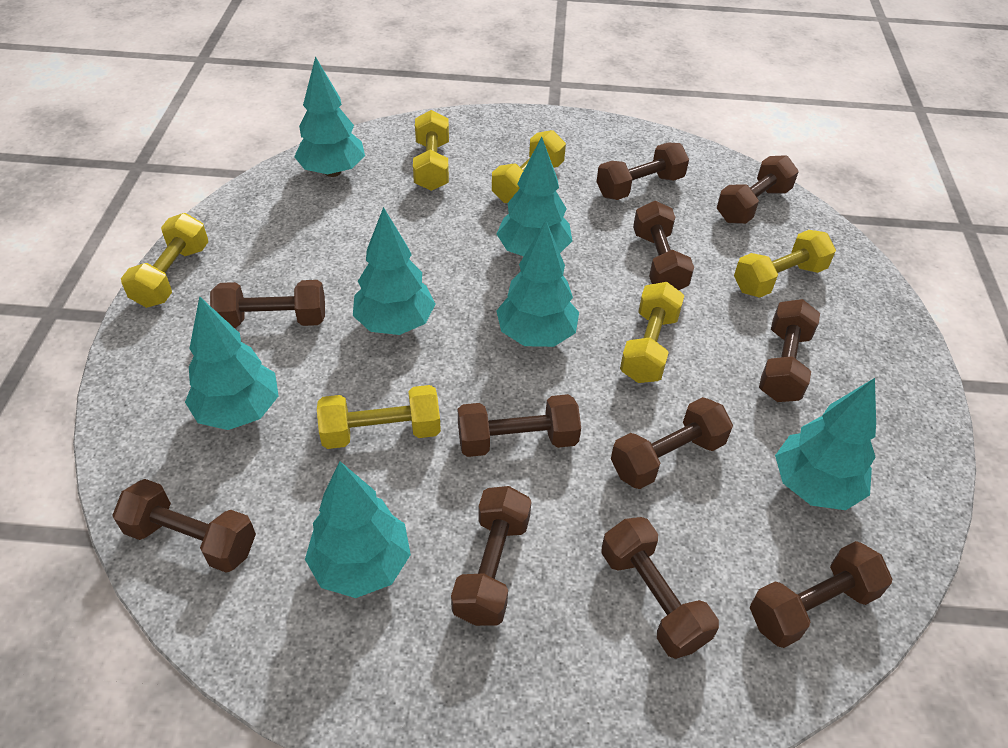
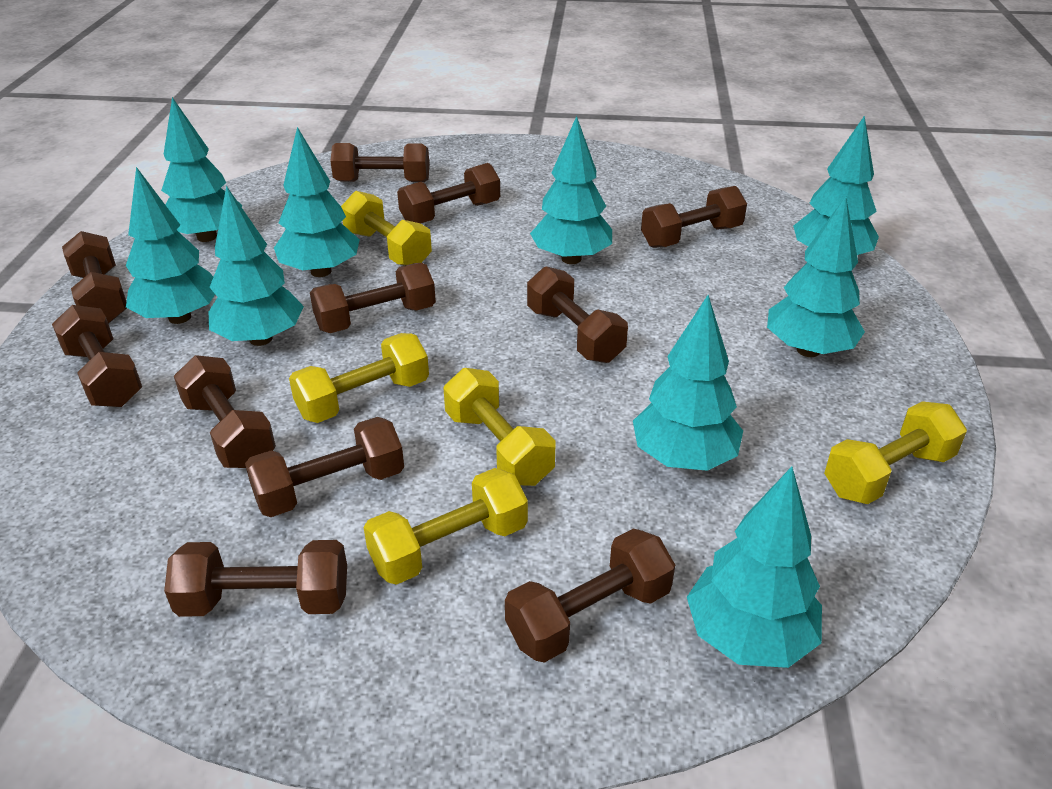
turquoise tree: 7 -> 9
yellow dumbbell: 6 -> 5

